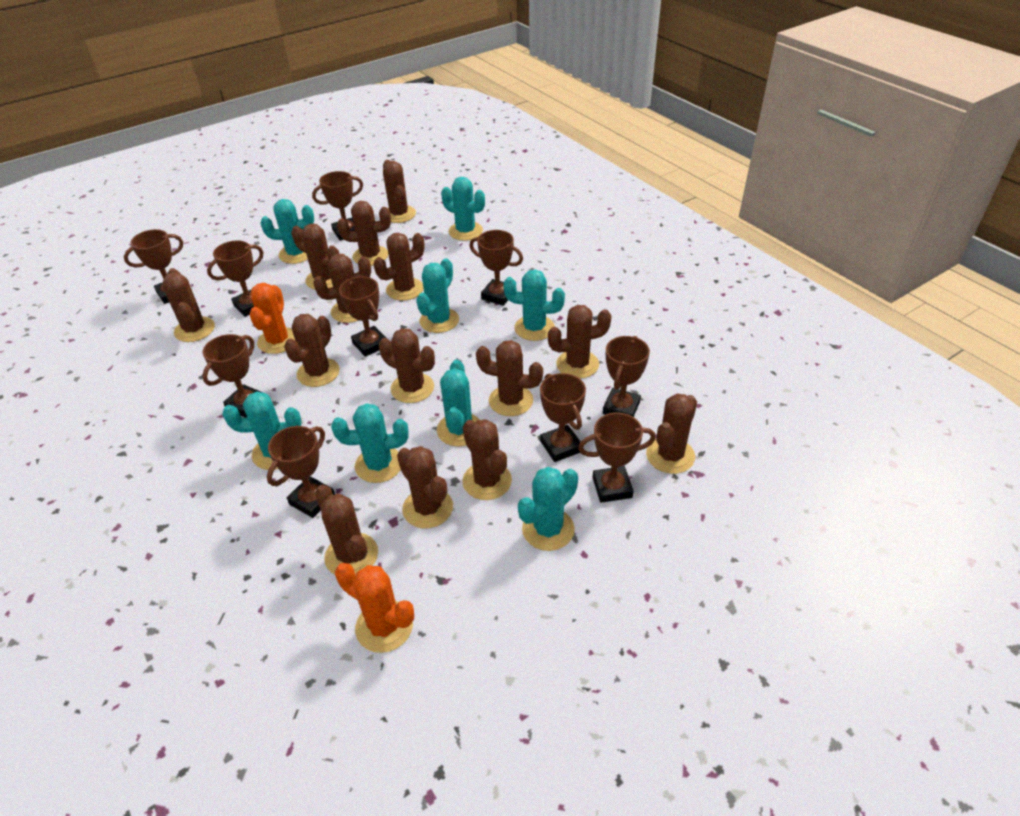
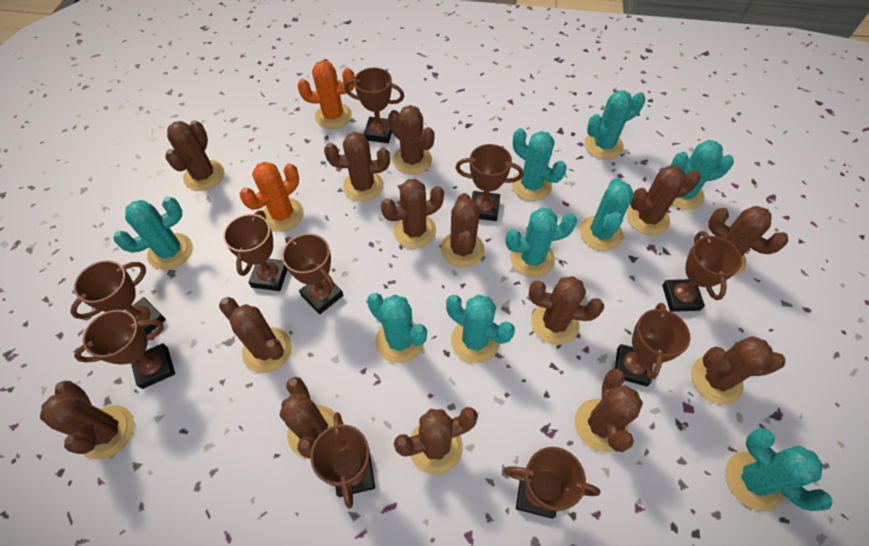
turquoise cactus: 8 -> 9

